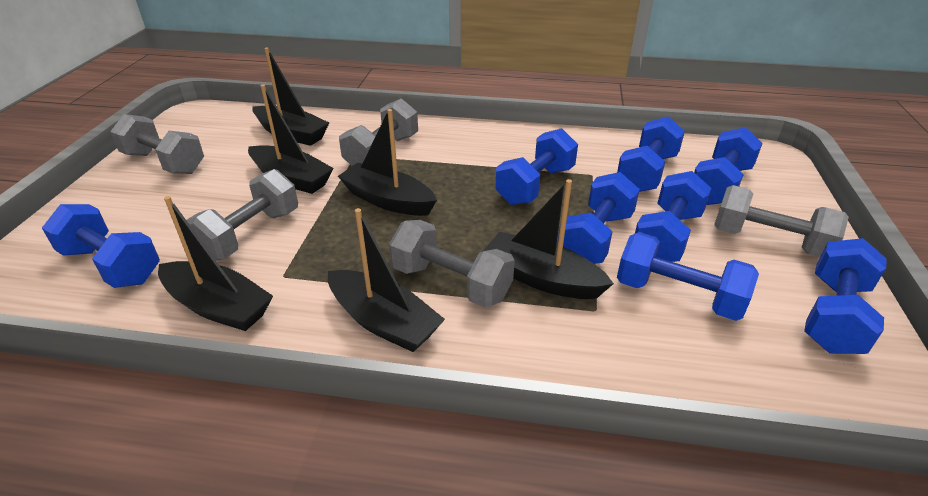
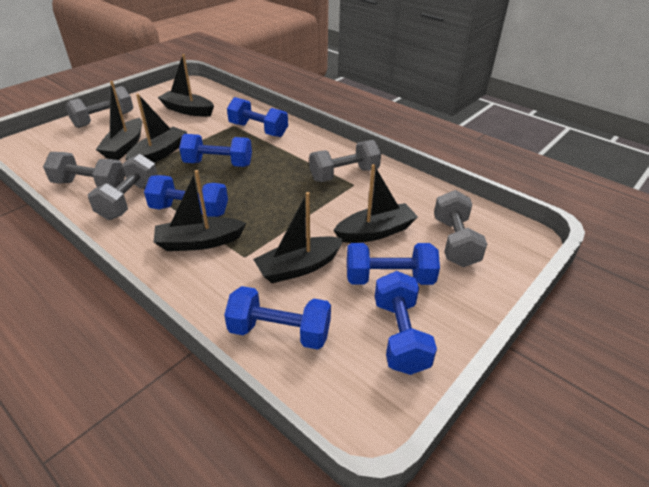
blue dumbbell: 8 -> 6

